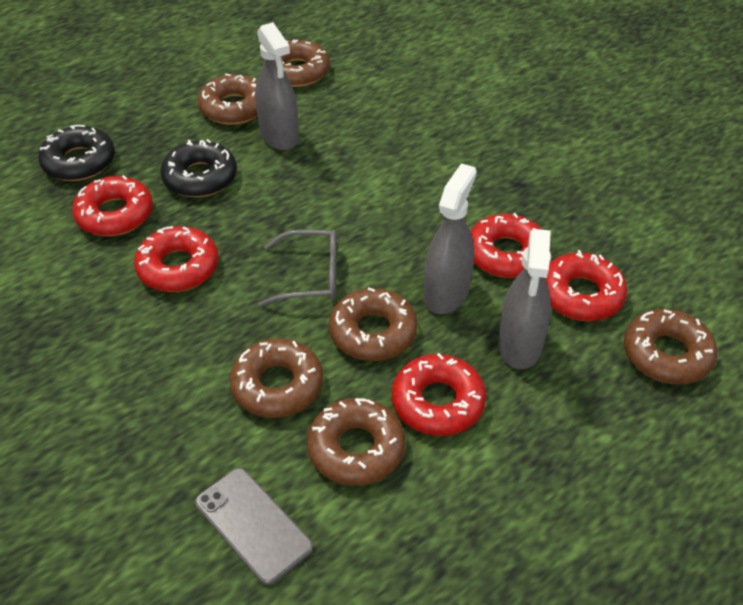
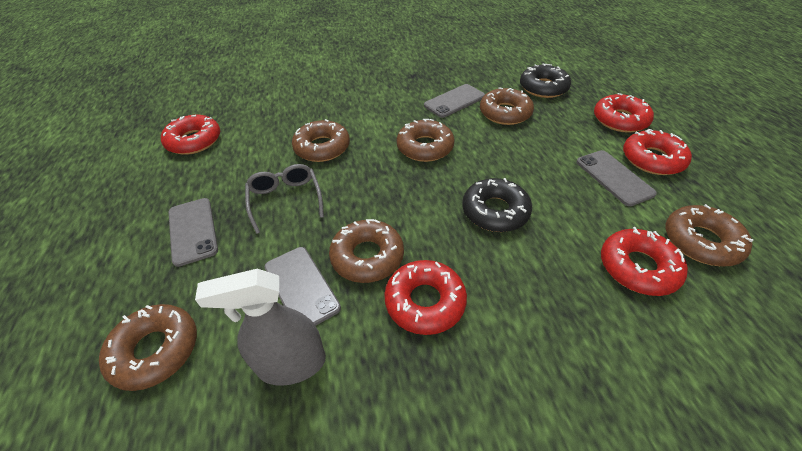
grey phone: 1 -> 4
grey spray bottle: 3 -> 1

